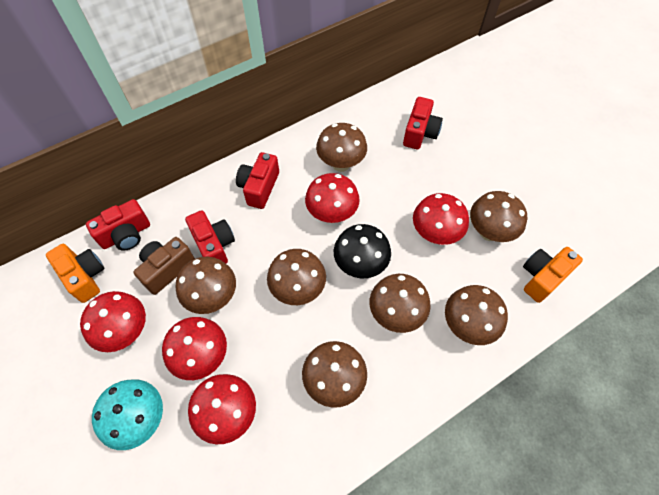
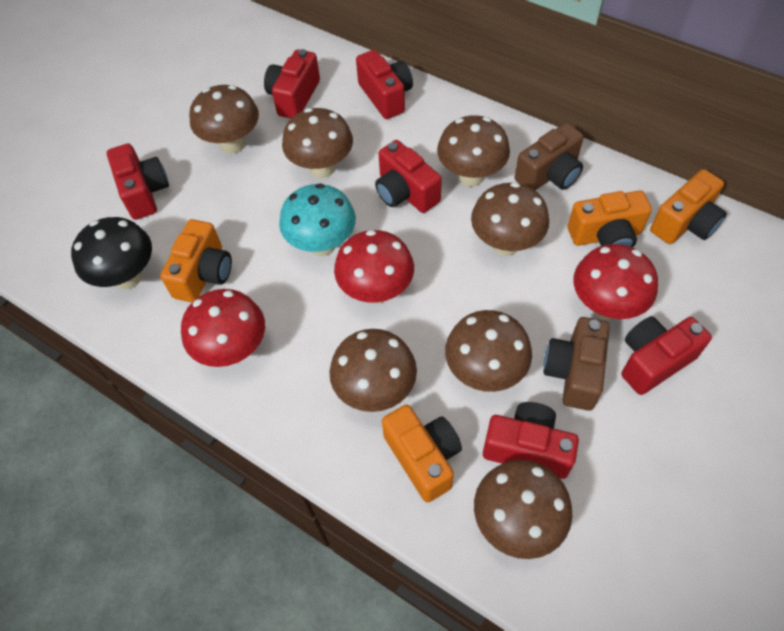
brown camera: 1 -> 2
orange camera: 2 -> 4
red camera: 4 -> 6
red mushroom: 5 -> 3

